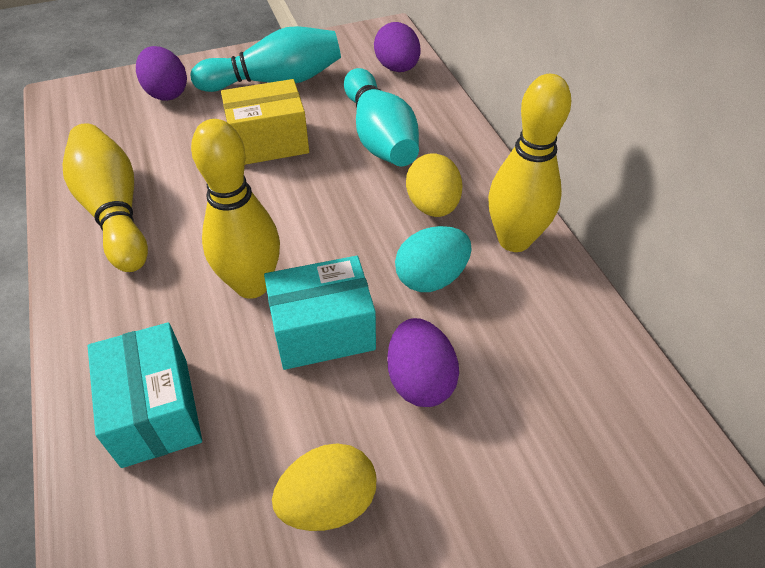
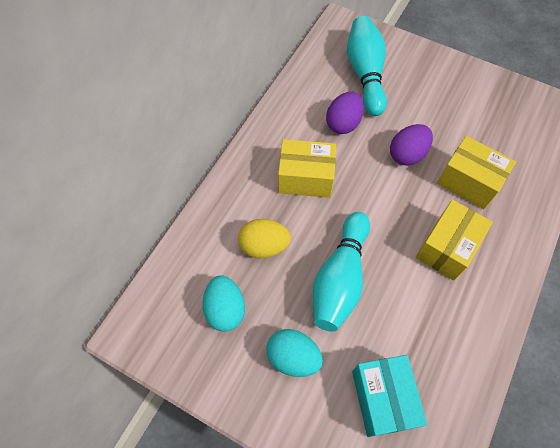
purple egg: 3 -> 2
turquoise box: 2 -> 1
turquoise egg: 1 -> 2
yellow bowling pin: 3 -> 0
yellow box: 1 -> 3
yellow egg: 2 -> 1

